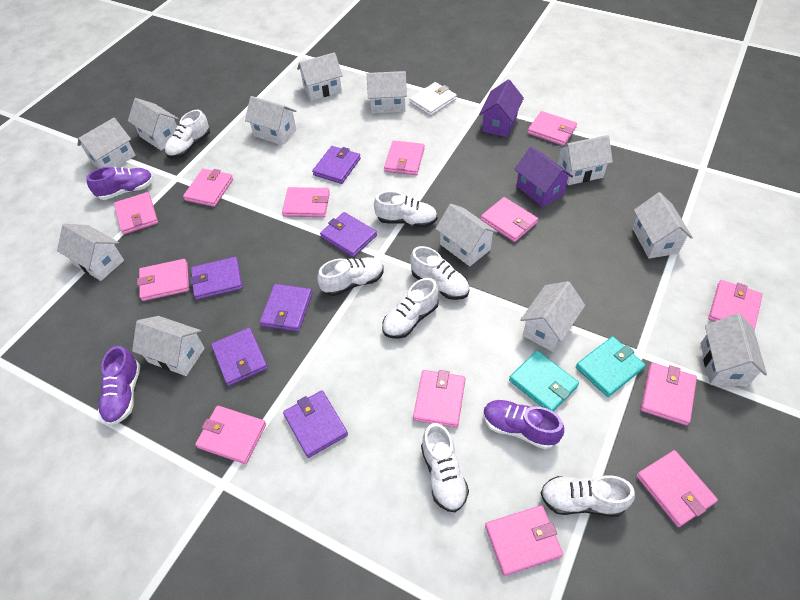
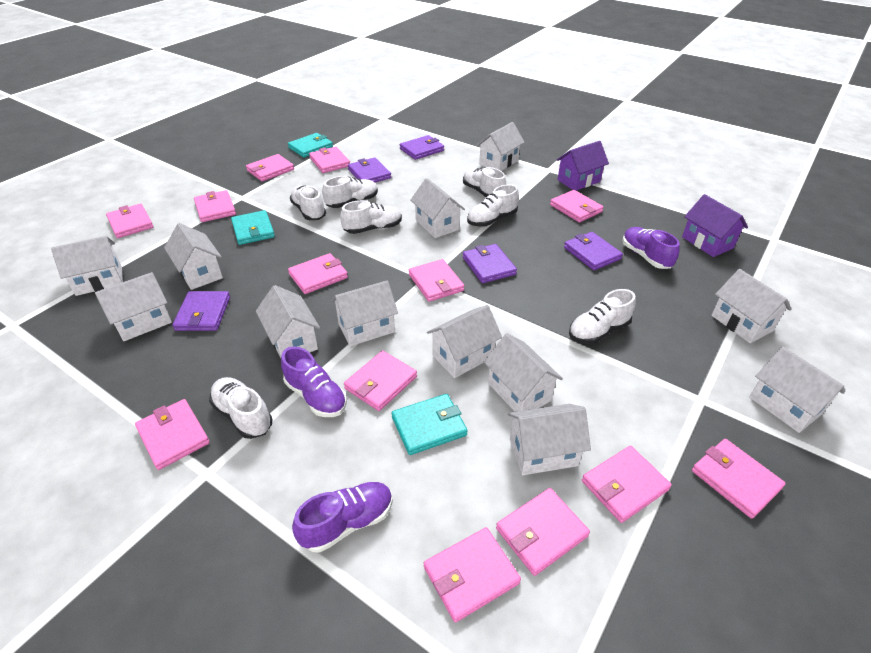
purple wallet: 6 -> 5
turquoise wallet: 2 -> 3
white wallet: 1 -> 0

